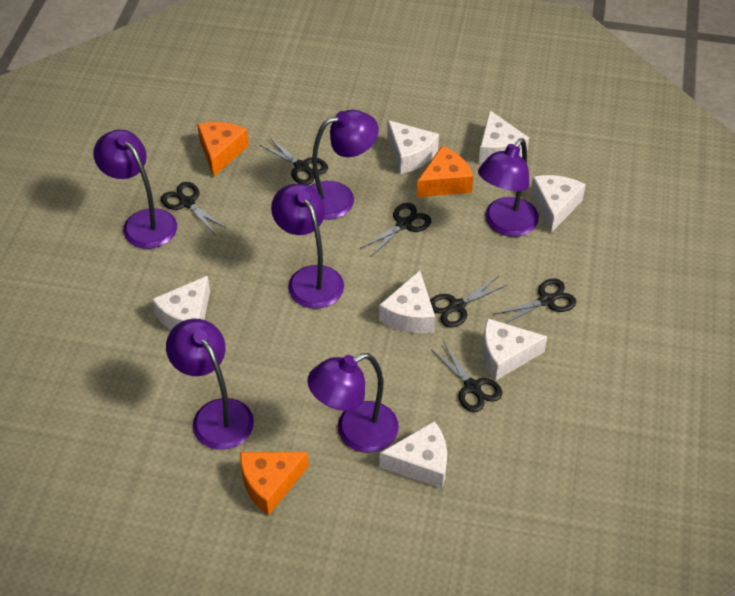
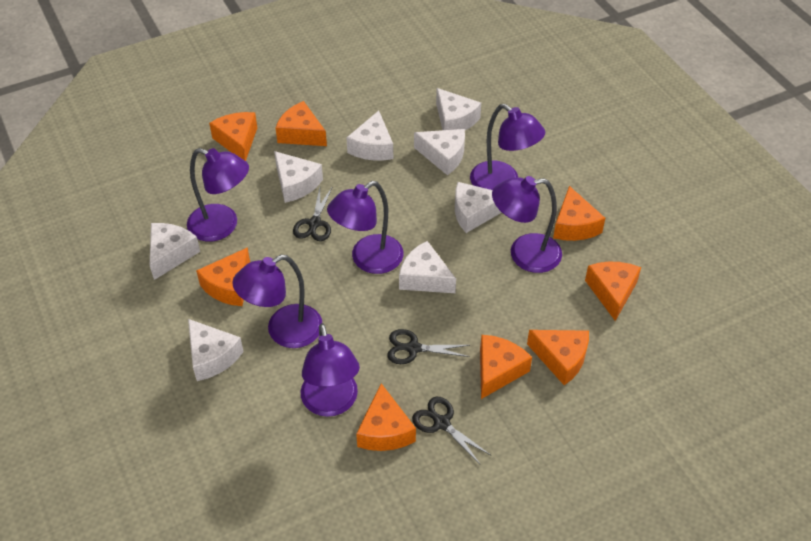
black scissors: 6 -> 3
orange cheese: 3 -> 8
white cheese: 7 -> 8

